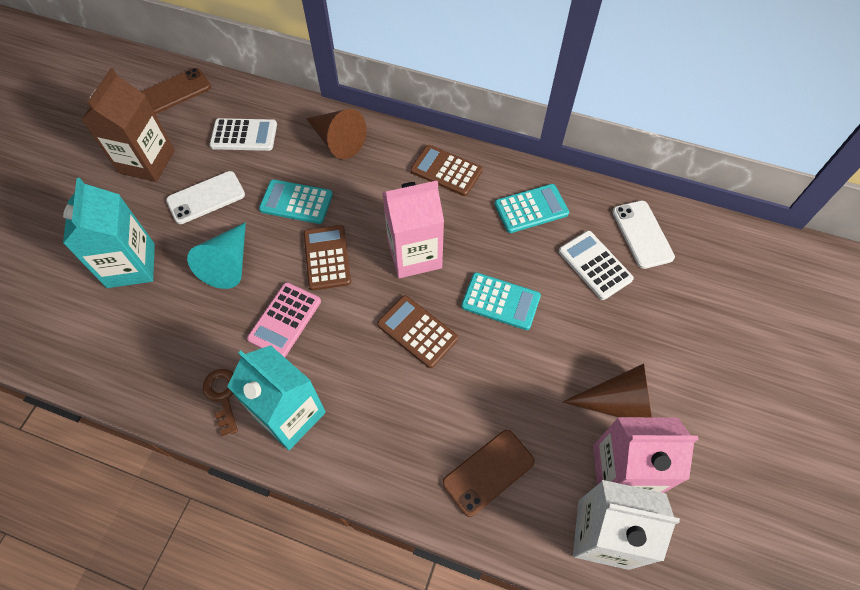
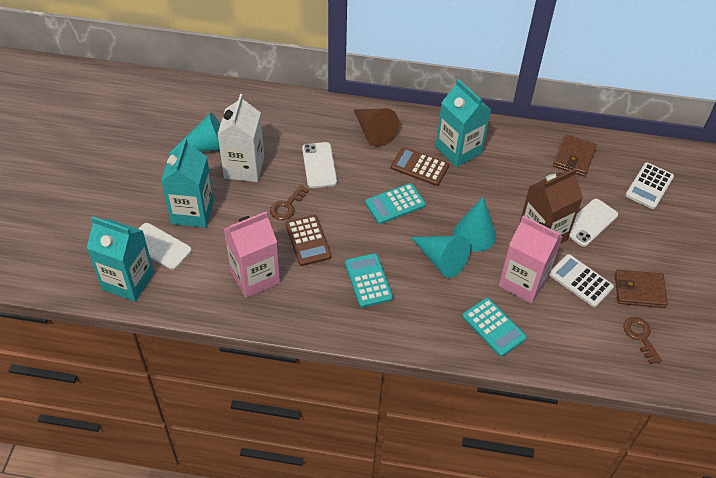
brown calculator: 3 -> 2
brown cone: 2 -> 1
brown key: 1 -> 2
brown phone: 2 -> 0
brown wallet: 0 -> 2
pink calculator: 1 -> 0
turquoise carton: 2 -> 3
turquoise cone: 1 -> 3
white phone: 2 -> 3

